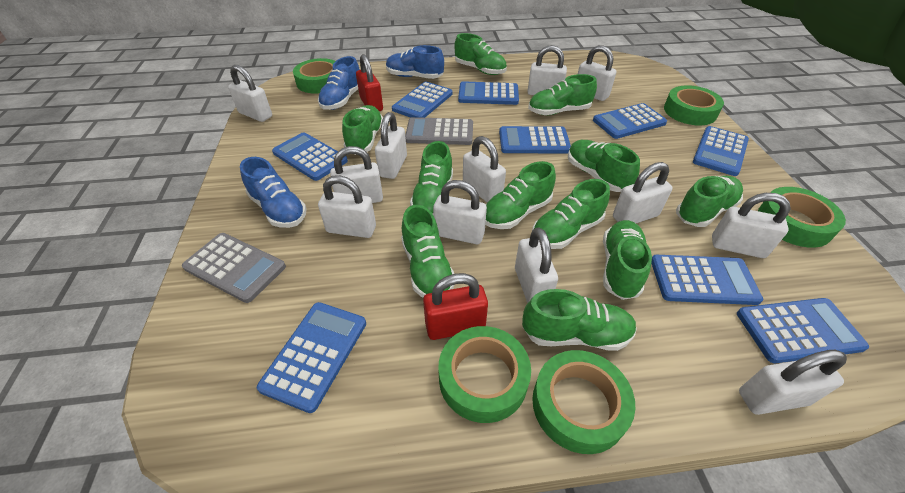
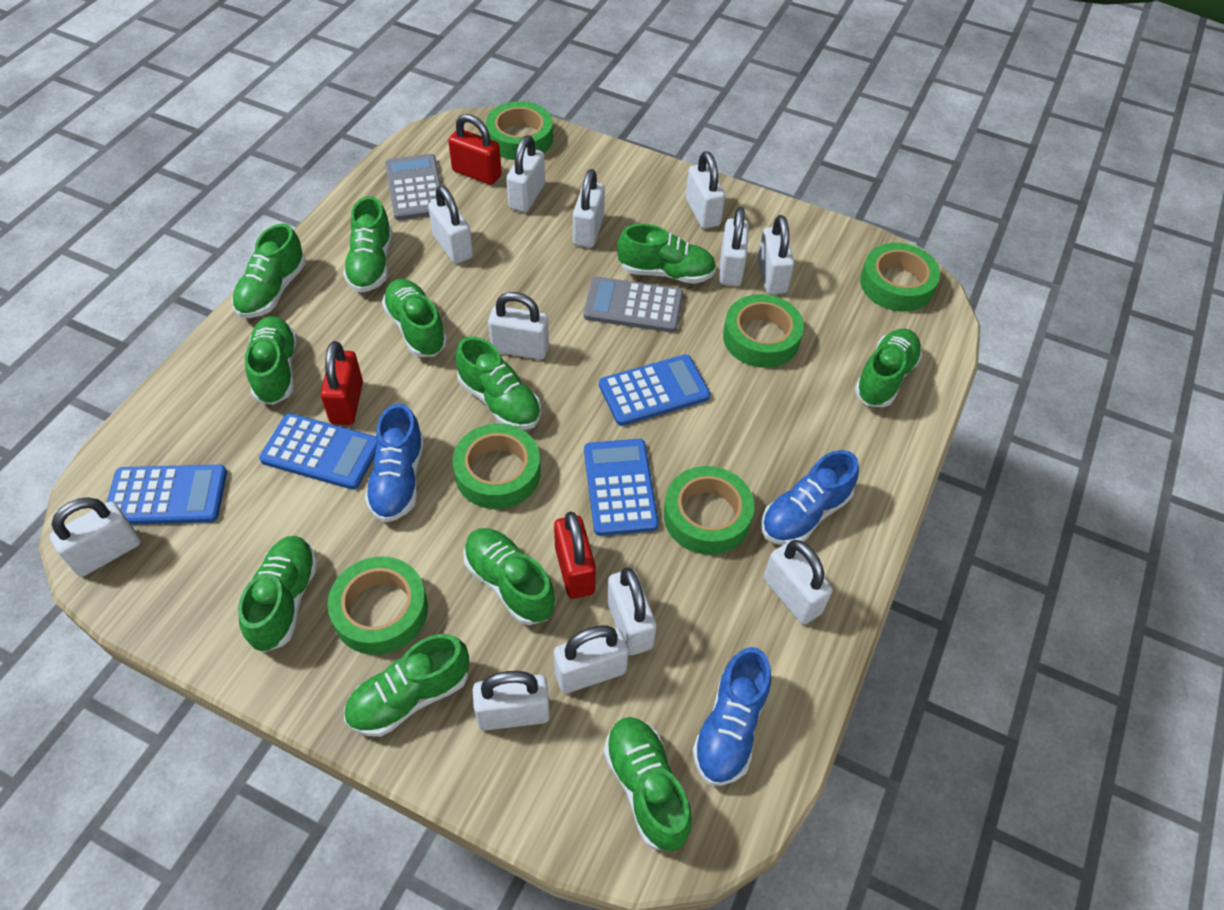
blue calculator: 9 -> 4
green tape: 5 -> 6
red padlock: 2 -> 3

